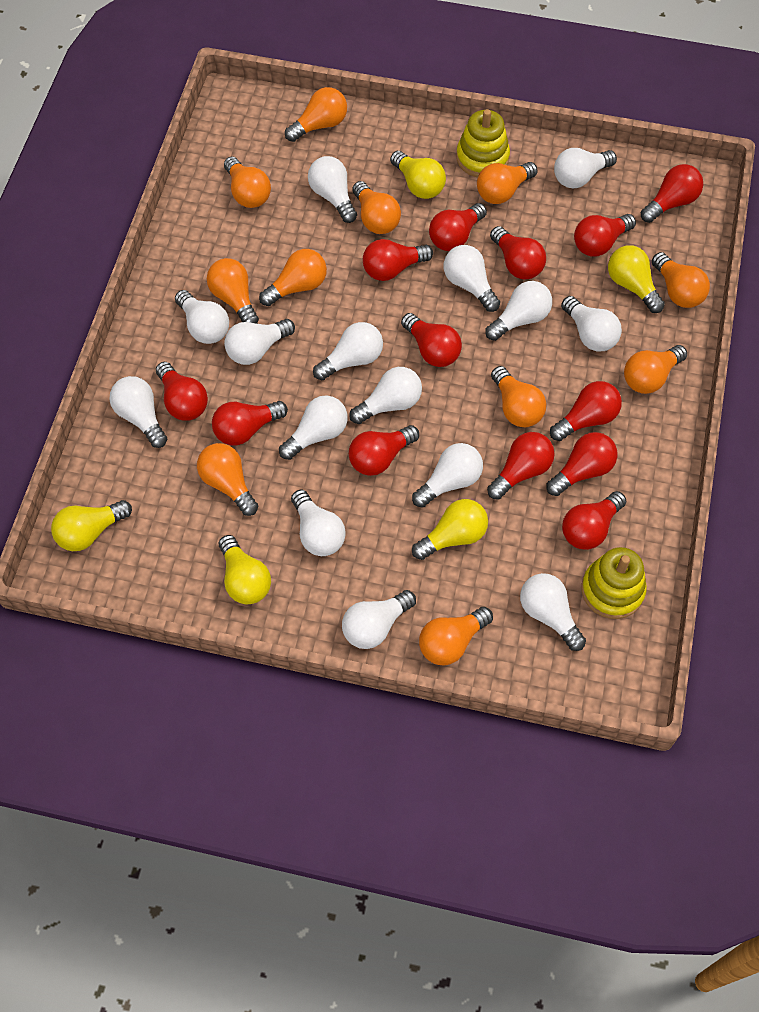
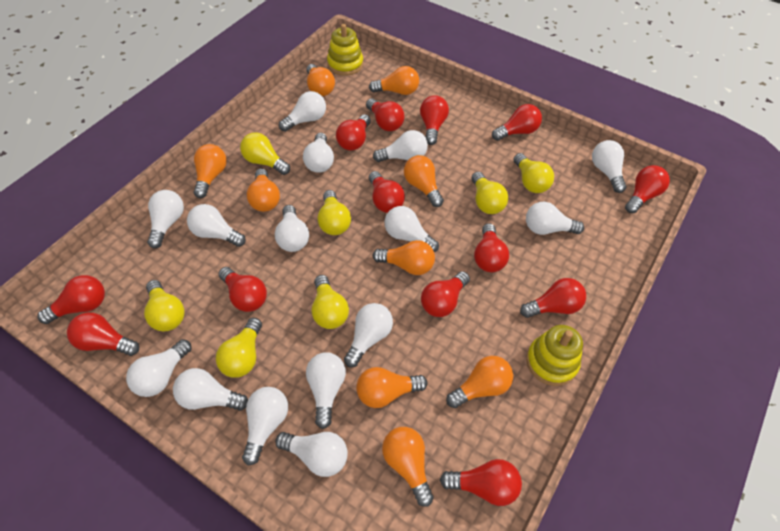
orange light bulb: 11 -> 9
yellow light bulb: 5 -> 7

